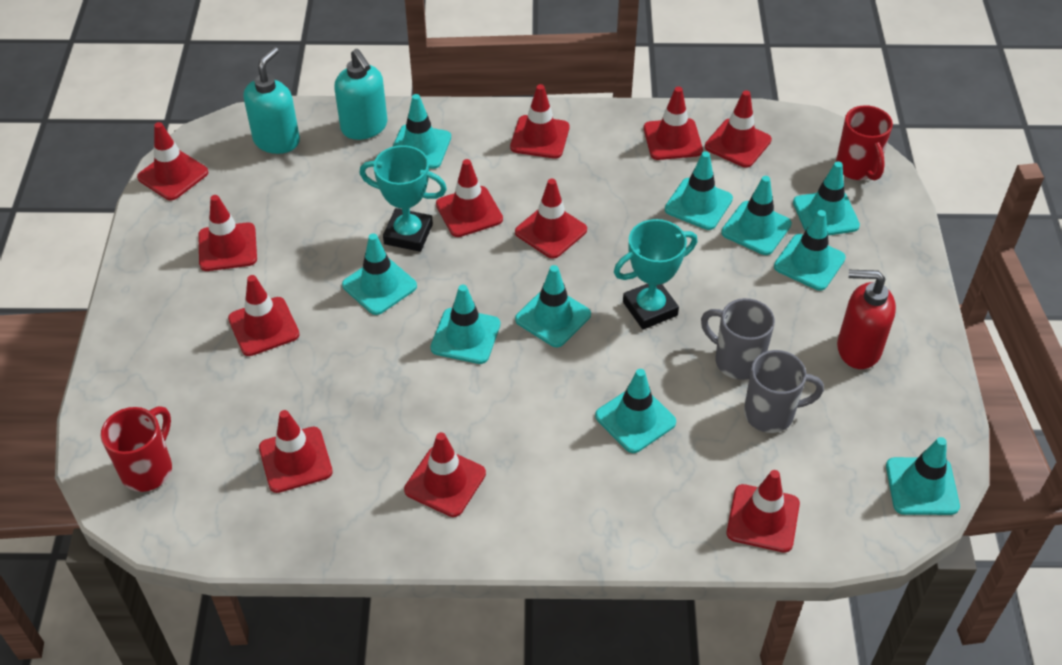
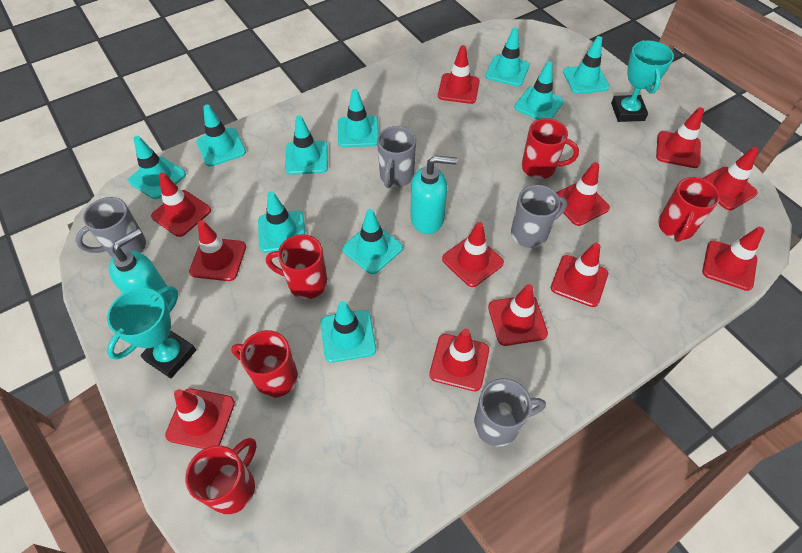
grey mug: 2 -> 4
red mug: 2 -> 5
red soap dispenser: 1 -> 0
red traffic cone: 11 -> 12

